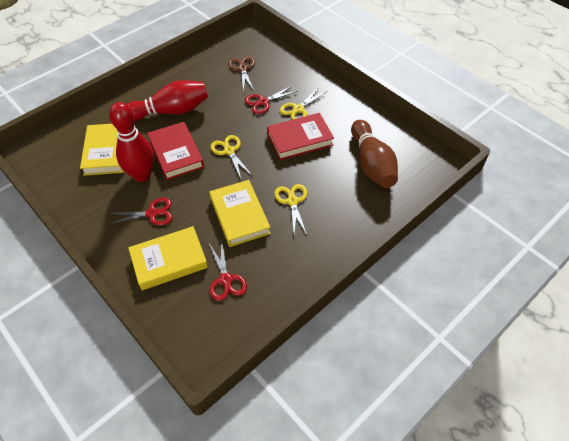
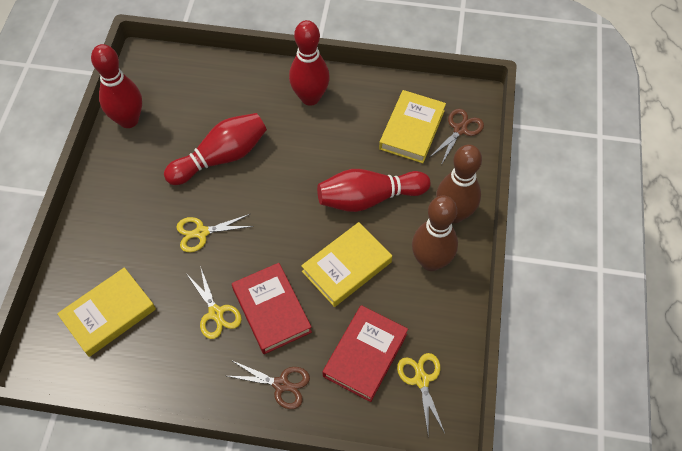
brown bowling pin: 1 -> 2
brown scissors: 1 -> 2
red bowling pin: 2 -> 4
red scissors: 3 -> 0

